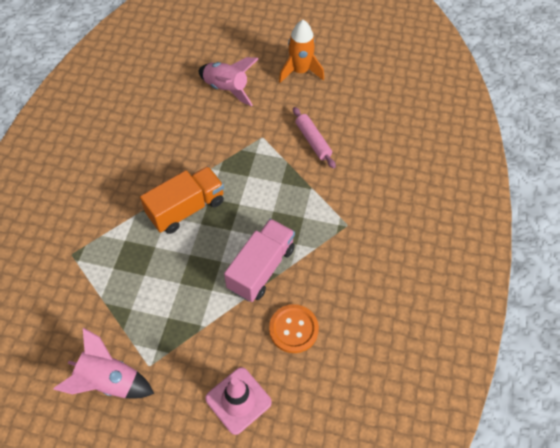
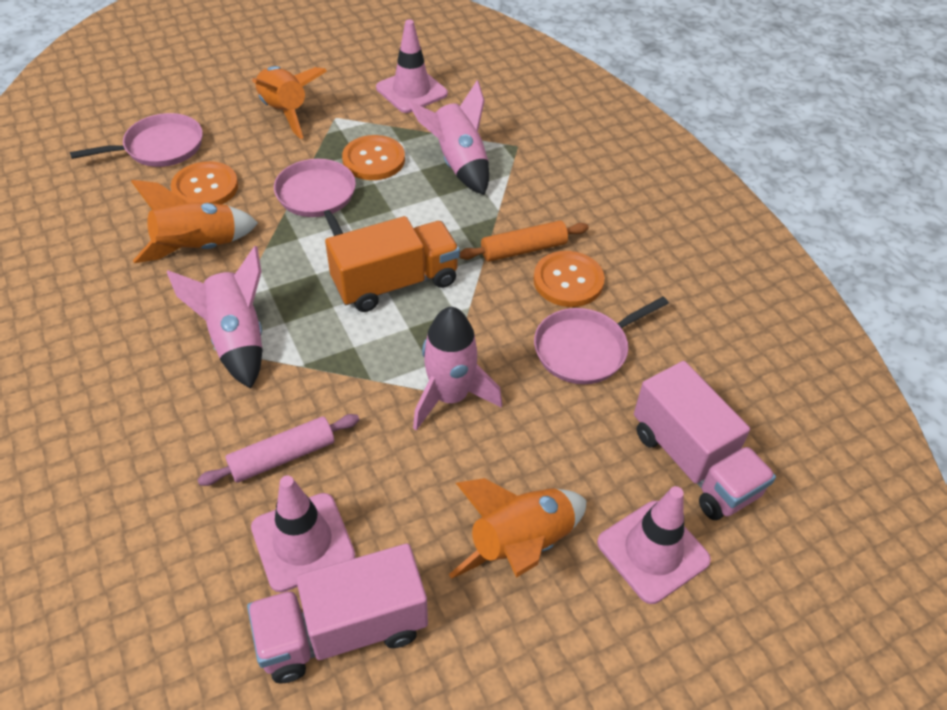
orange button: 1 -> 3
orange rocket: 1 -> 3
orange rolling pin: 0 -> 1
pink pan: 0 -> 3
pink rocket: 2 -> 3
pink traffic cone: 1 -> 3
pink truck: 1 -> 2

